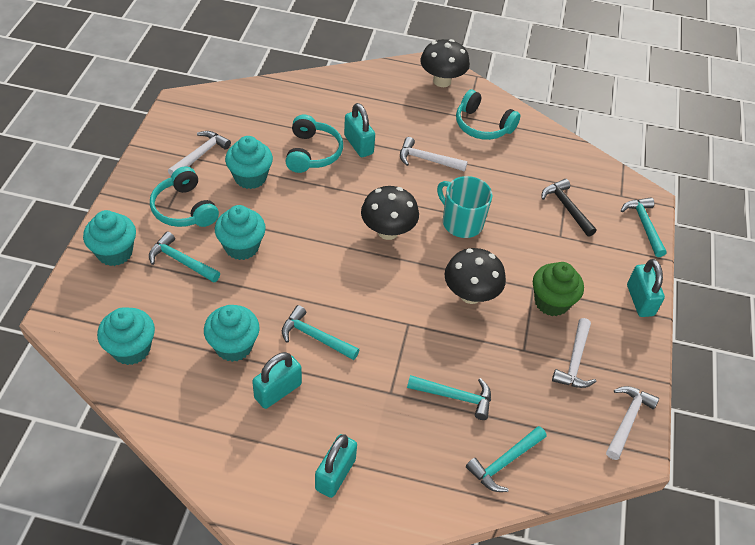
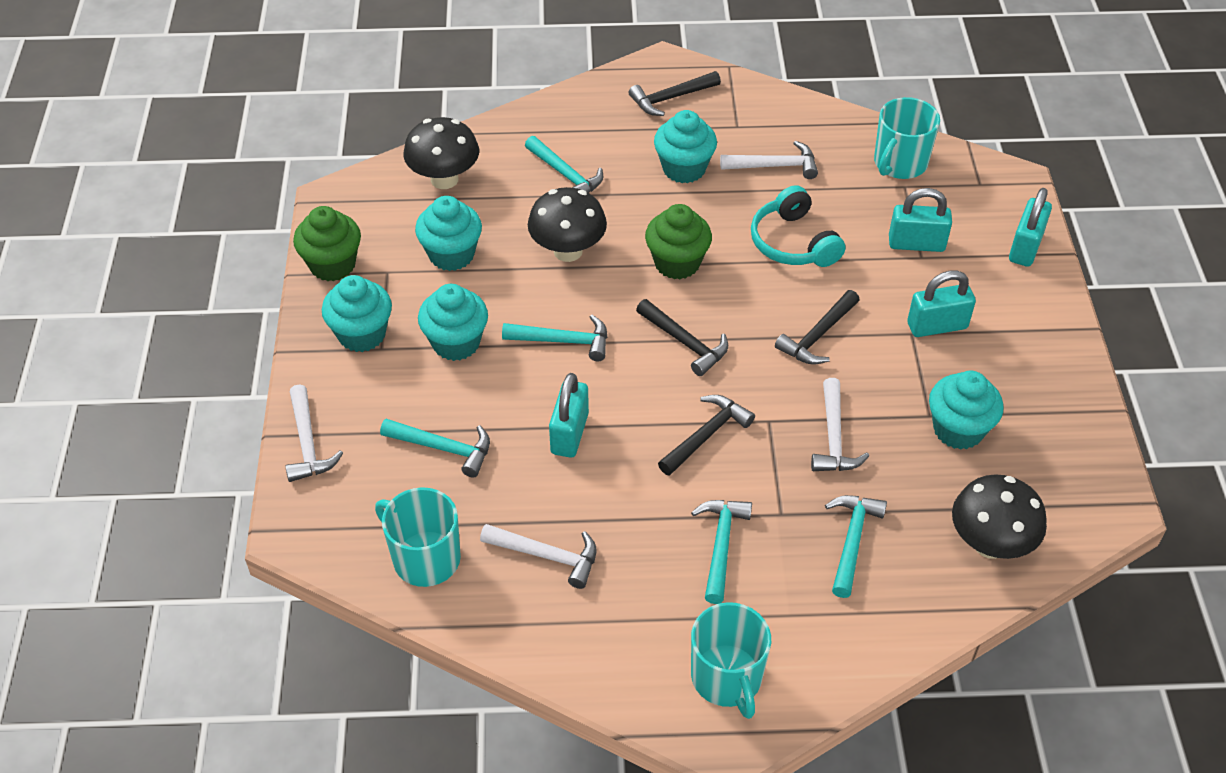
black hammer: 1 -> 4
green cupcake: 1 -> 2
turquoise headphones: 3 -> 1
turquoise mug: 1 -> 3

